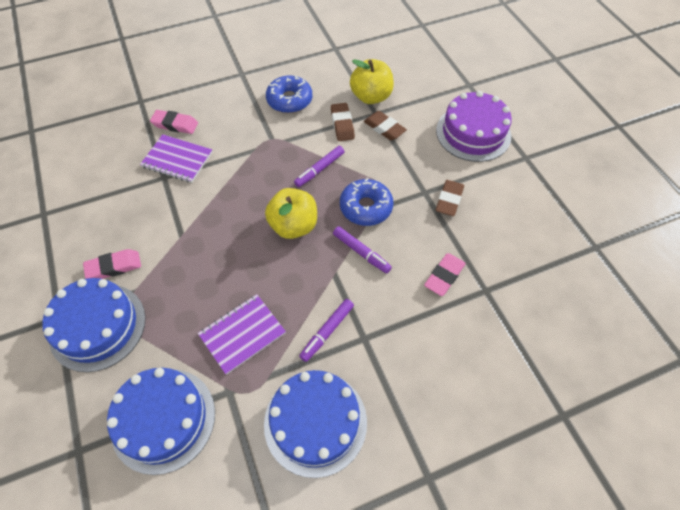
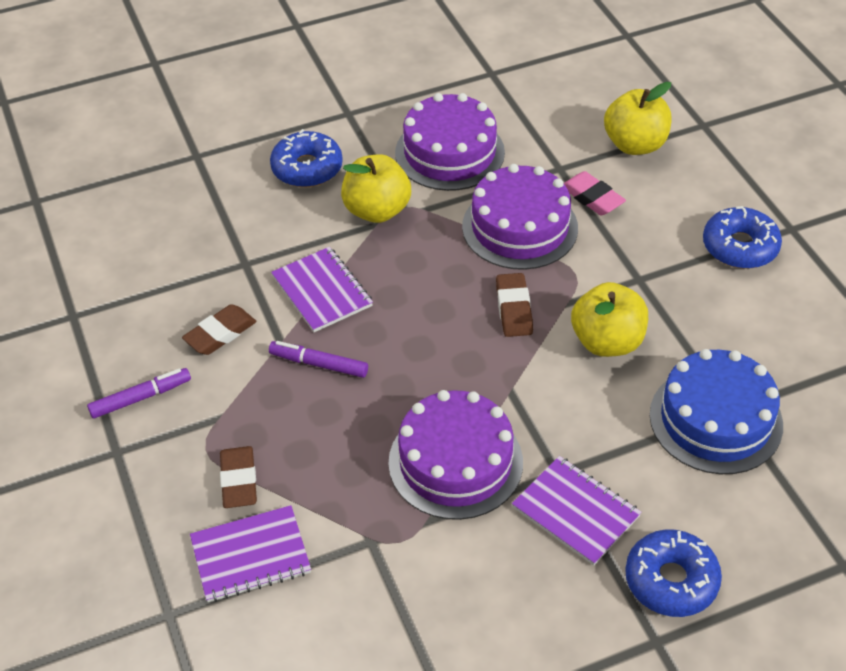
blue cake: 3 -> 1
blue donut: 2 -> 3
pink eraser: 3 -> 1
purple cake: 1 -> 3
purple marker: 3 -> 2
purple notebook: 2 -> 3
yellow apple: 2 -> 3

